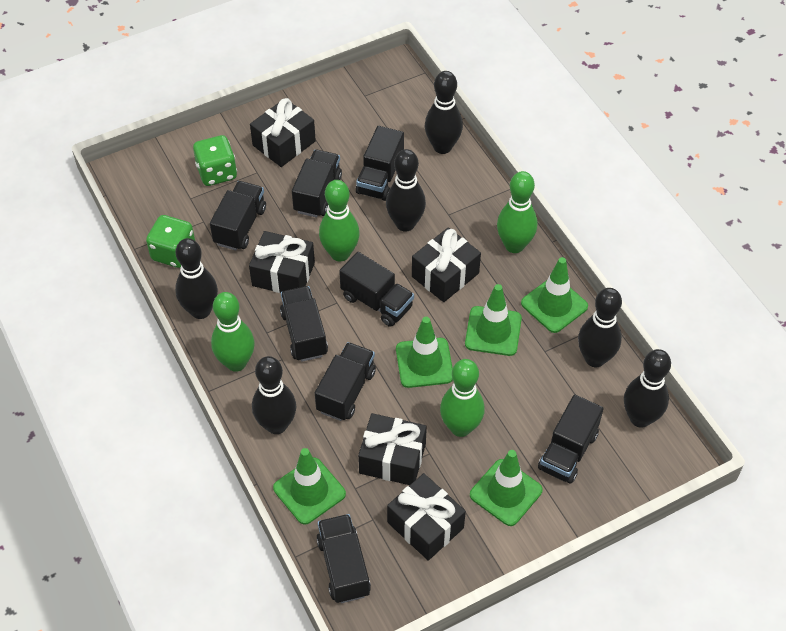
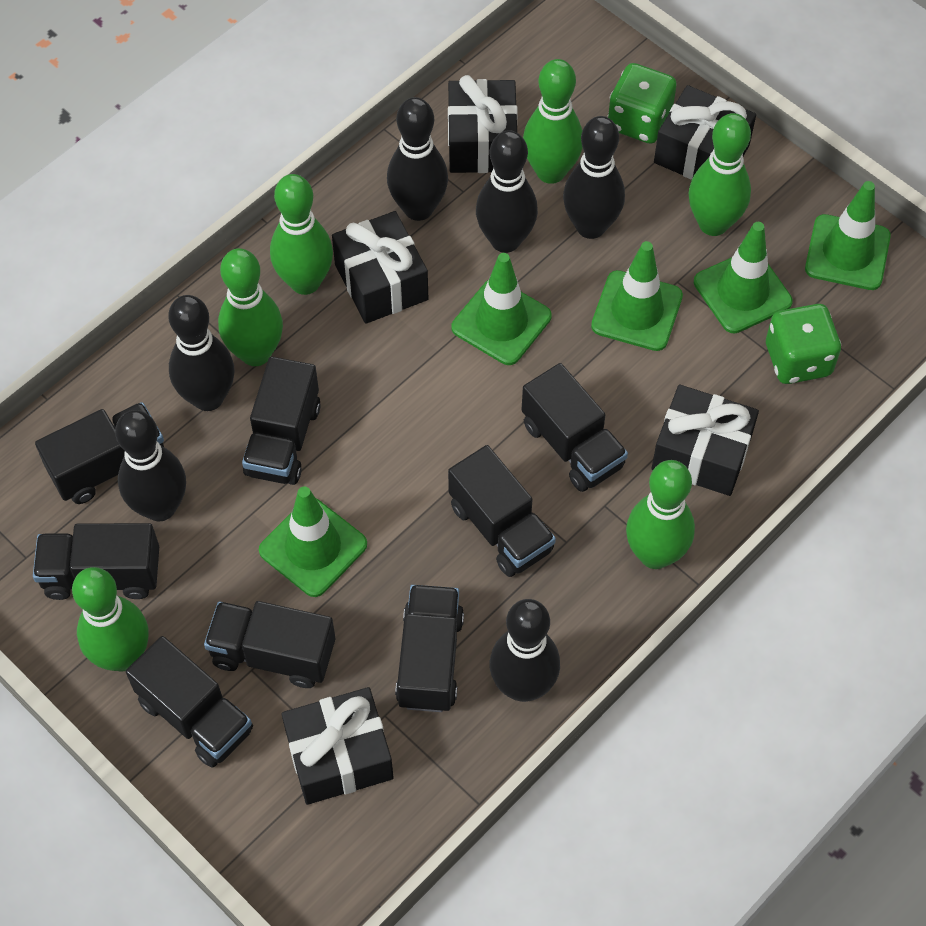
green bowling pin: 4 -> 6

